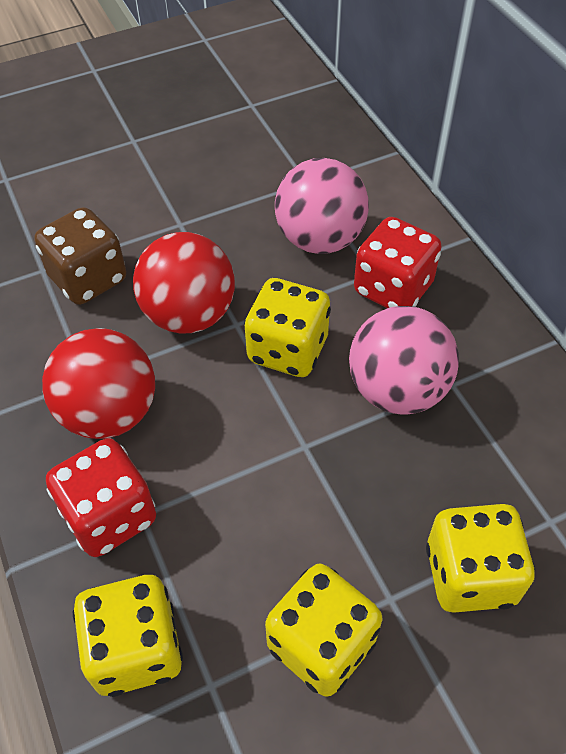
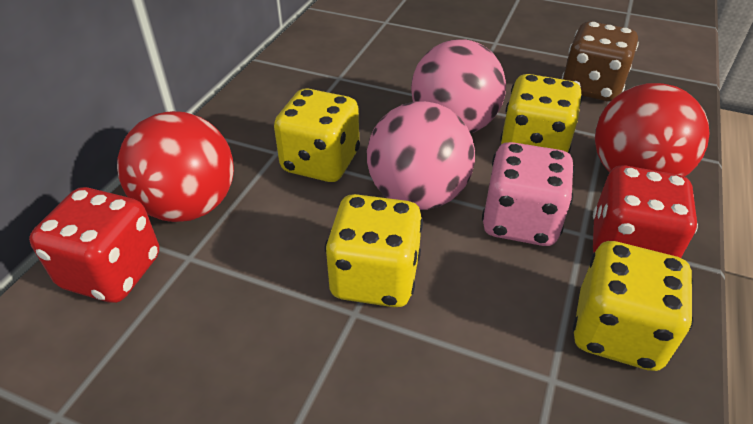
pink dice: 0 -> 1

